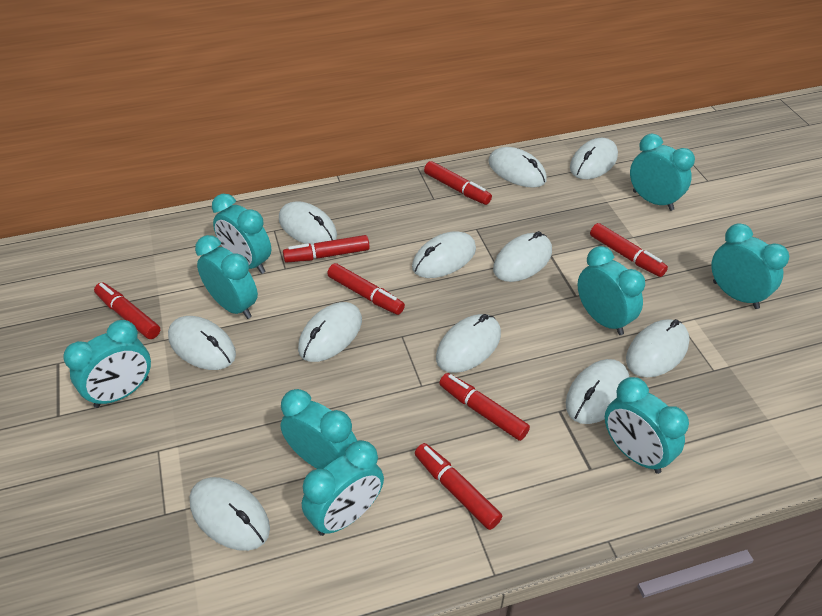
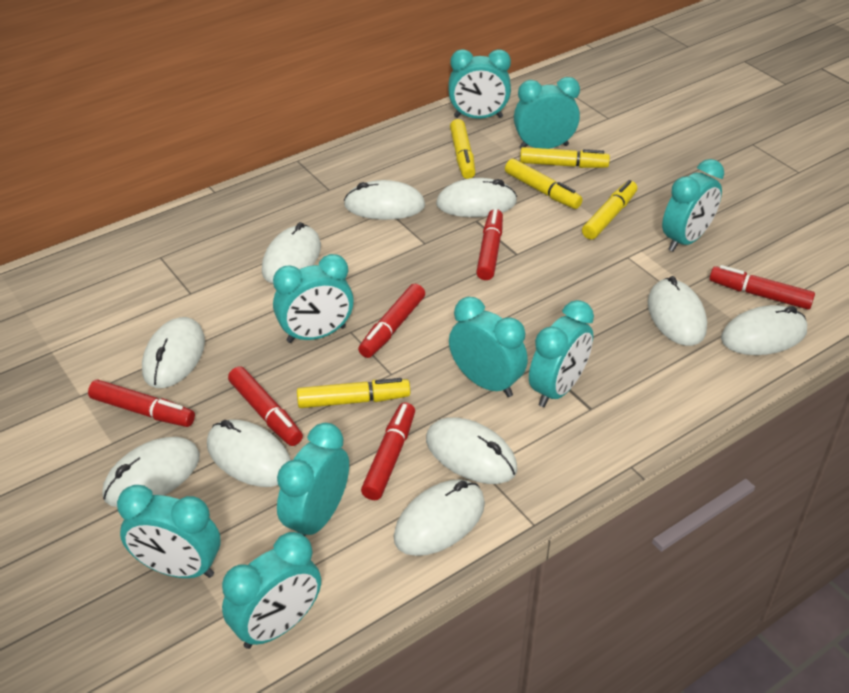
red marker: 7 -> 6
white mouse: 11 -> 10
yellow marker: 0 -> 5

